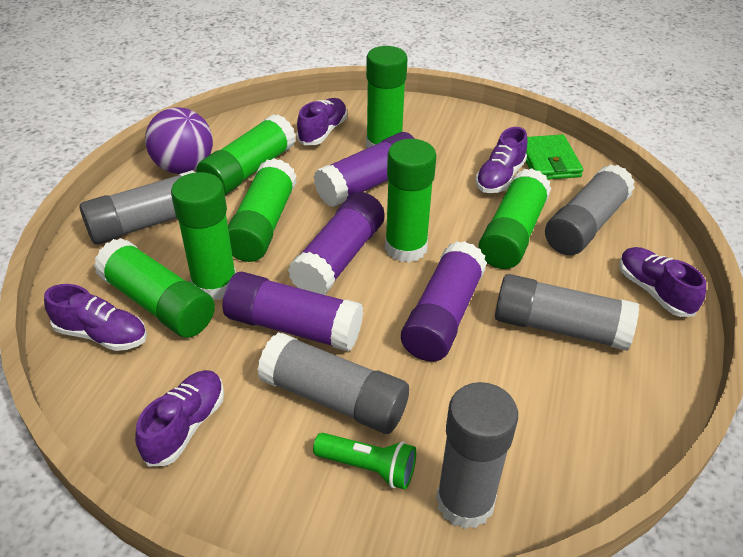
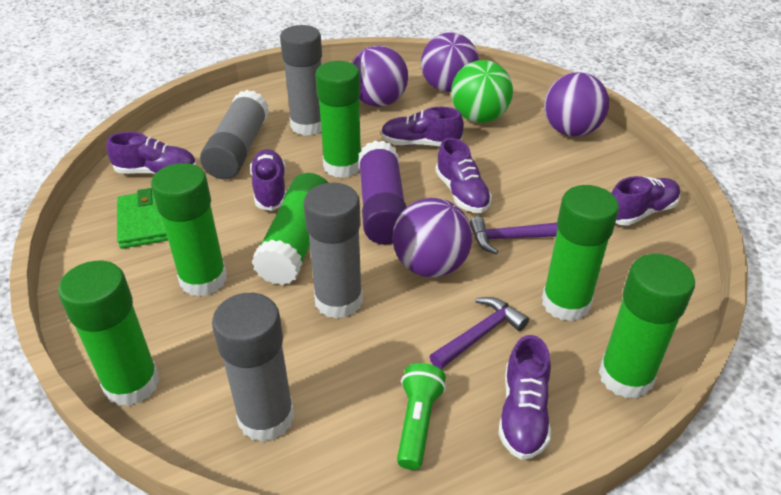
green ball: 0 -> 1
green glue stick: 7 -> 6
grey glue stick: 5 -> 4
purple ball: 1 -> 4
purple glue stick: 4 -> 1
purple hammer: 0 -> 2
purple shoe: 5 -> 6

